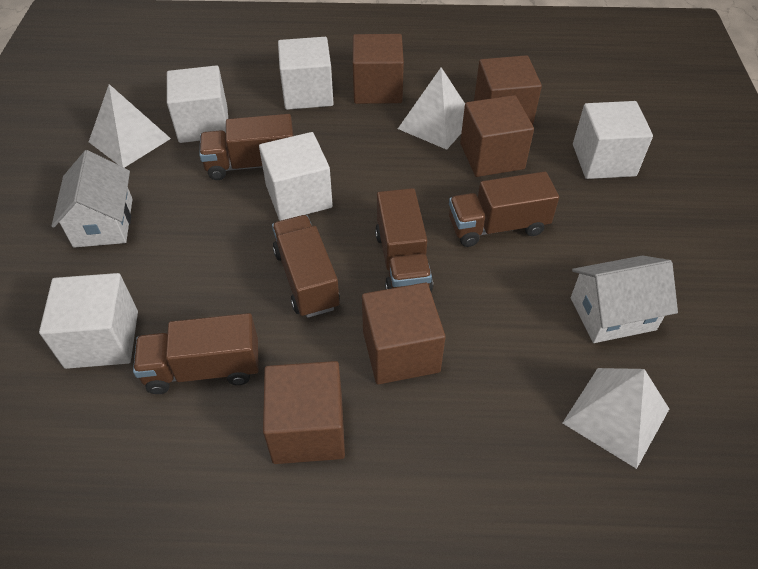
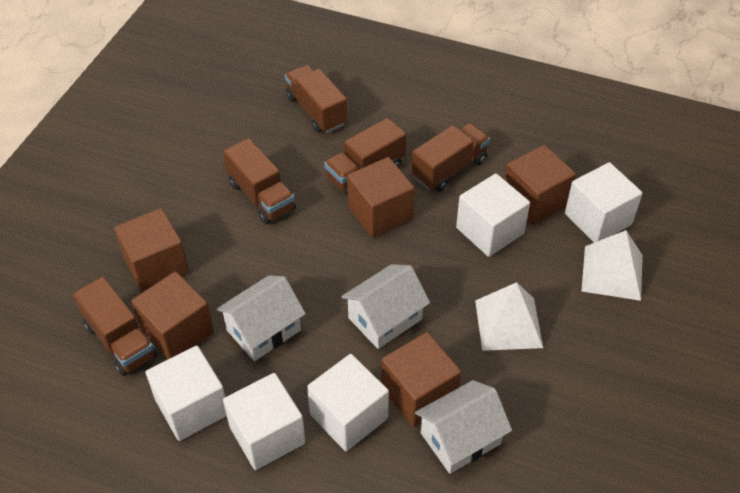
white house: 2 -> 3
white pyramid: 3 -> 2

